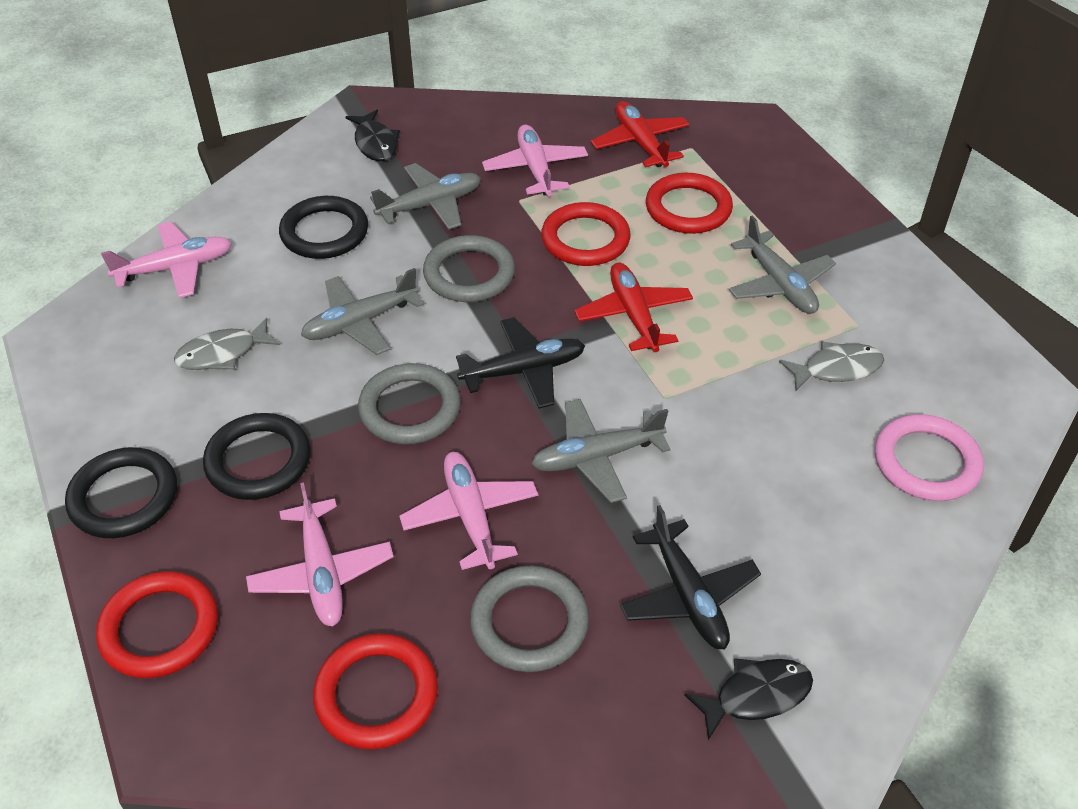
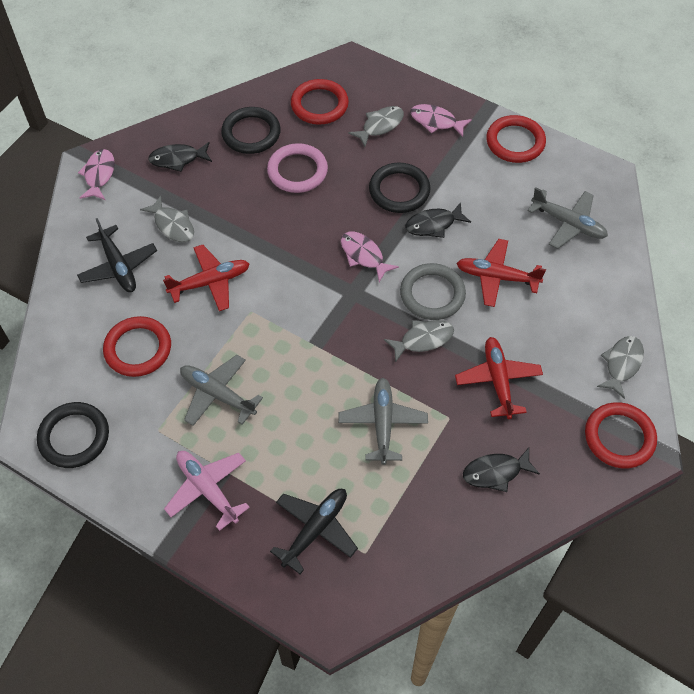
black fish: 2 -> 3
grey fish: 2 -> 4
grey plane: 4 -> 3
grey ring: 3 -> 1
pink fish: 0 -> 3
pink plane: 4 -> 1
red plane: 2 -> 3

